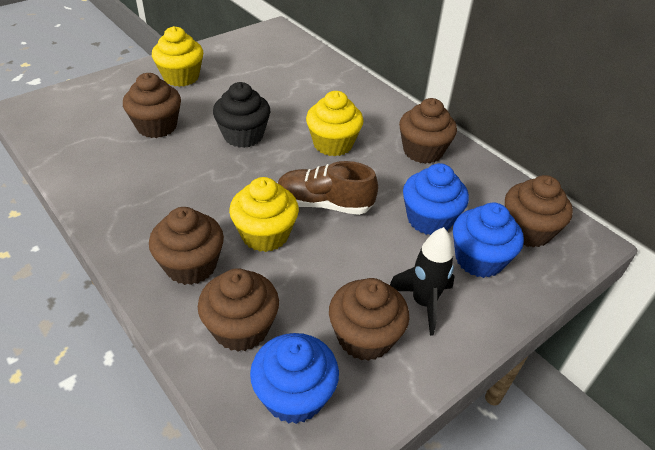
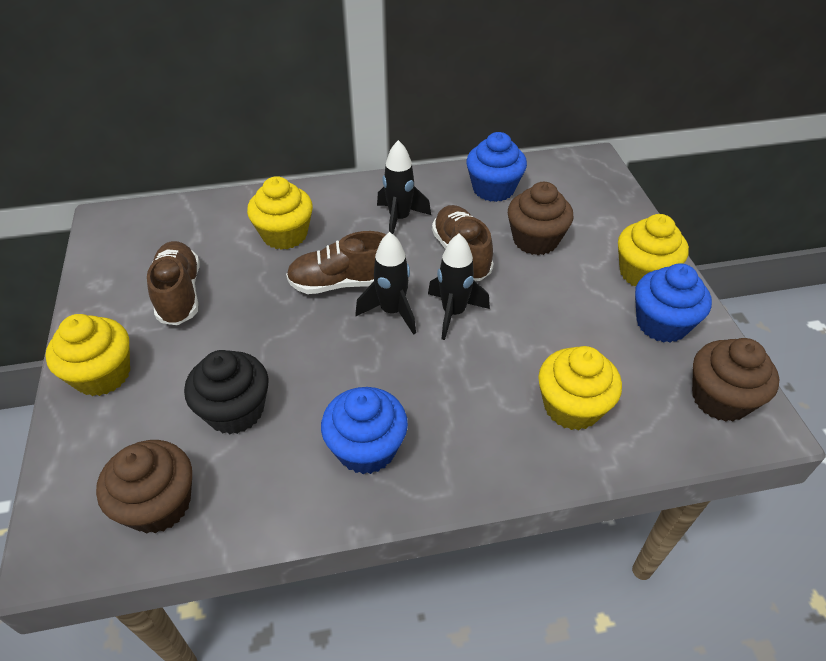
black rocket: 1 -> 3
brown cupcake: 6 -> 3
brown shoe: 1 -> 3
yellow cupcake: 3 -> 4

